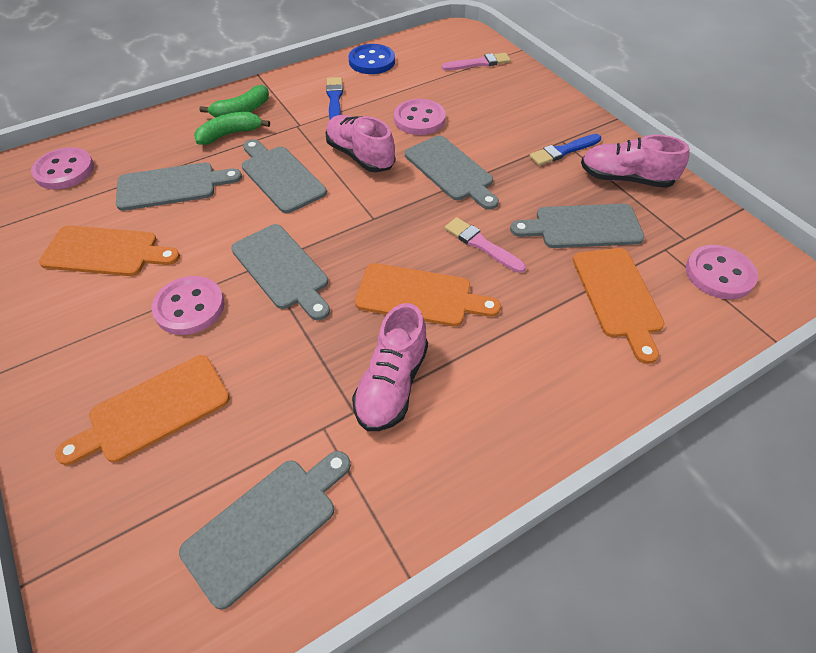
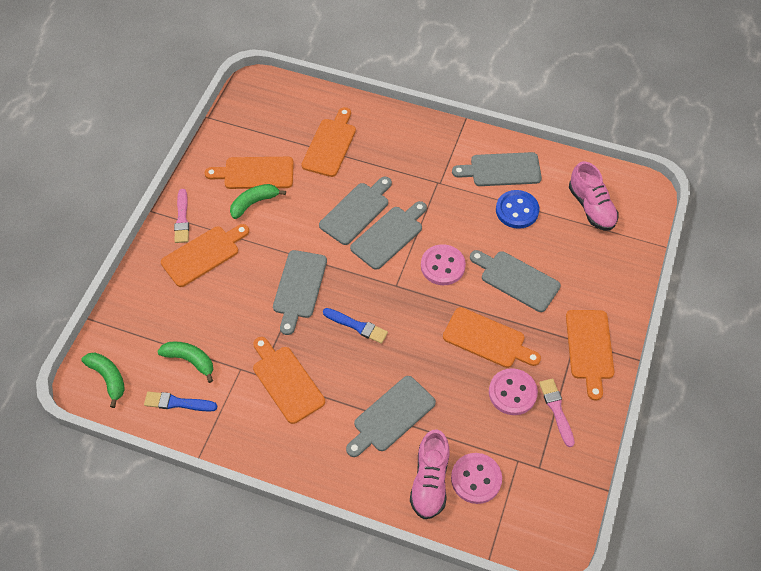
green banana: 2 -> 3
orange cutting board: 4 -> 6
pink button: 4 -> 3
pink shoe: 3 -> 2

